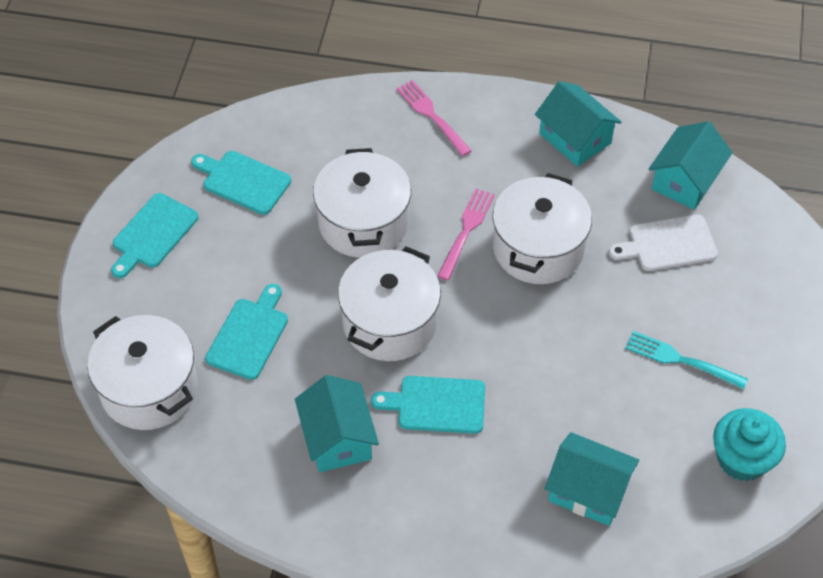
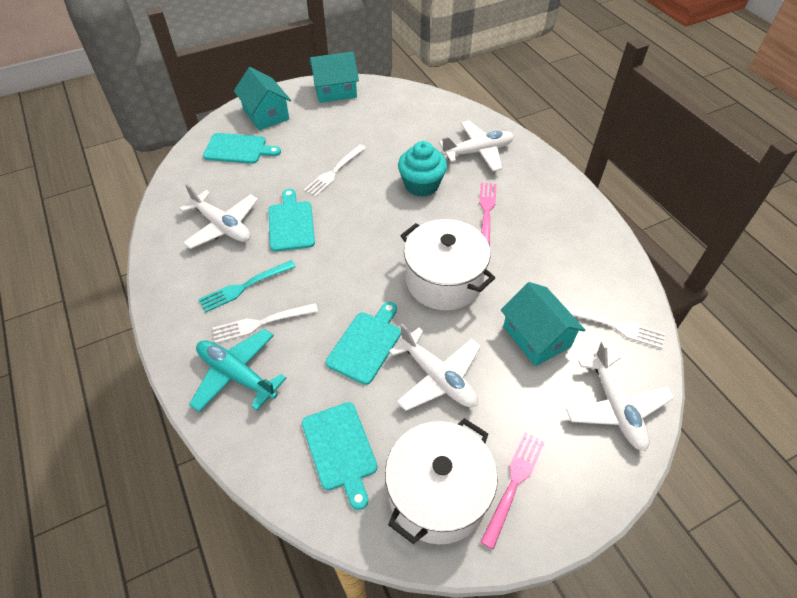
turquoise house: 4 -> 3
turquoise plane: 0 -> 1
white cutting board: 1 -> 0
white fork: 0 -> 3
white plane: 0 -> 4
white pot: 4 -> 2

